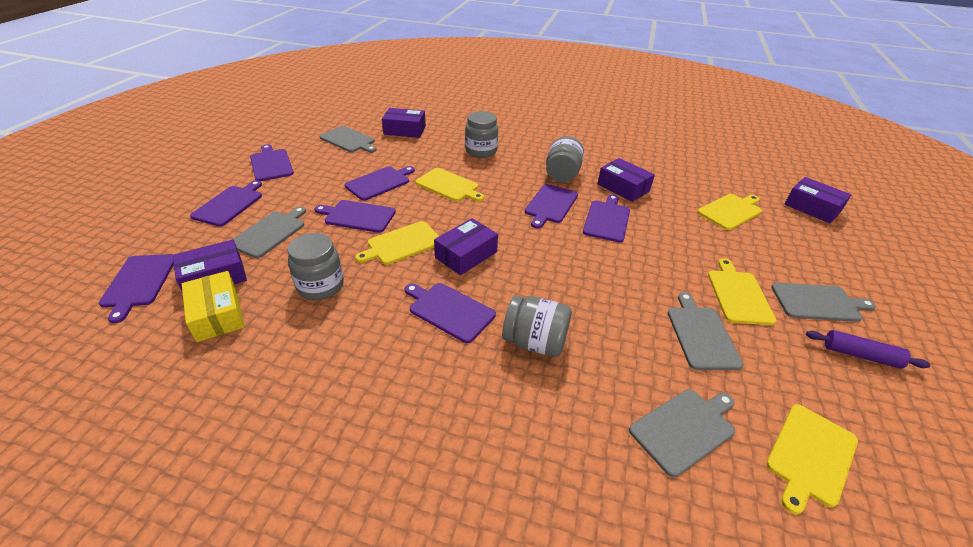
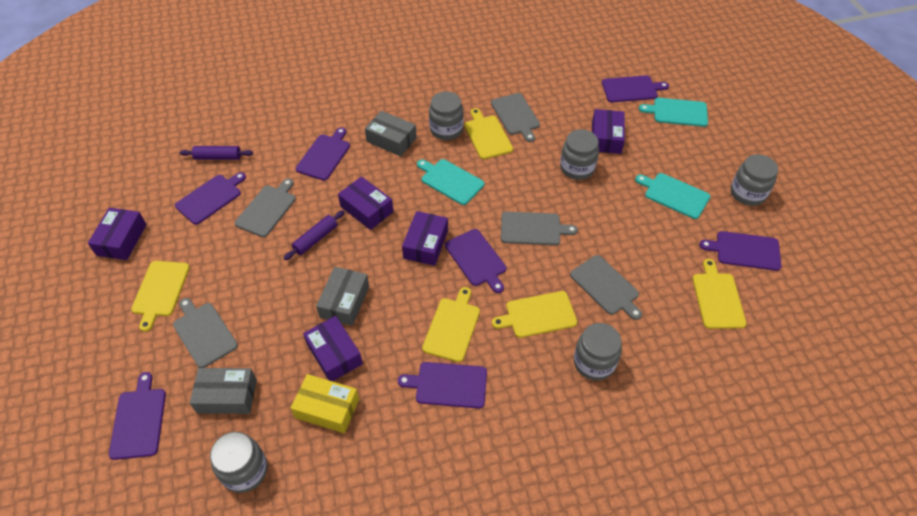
grey box: 0 -> 3
grey jar: 4 -> 5
purple cutting board: 8 -> 7
purple rolling pin: 1 -> 2
turquoise cutting board: 0 -> 3

